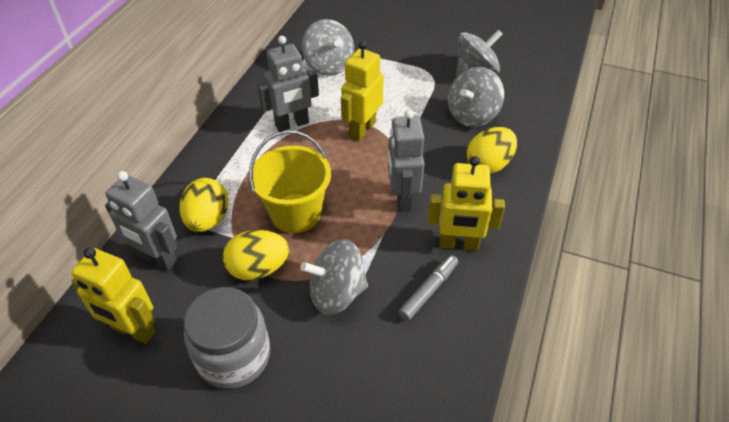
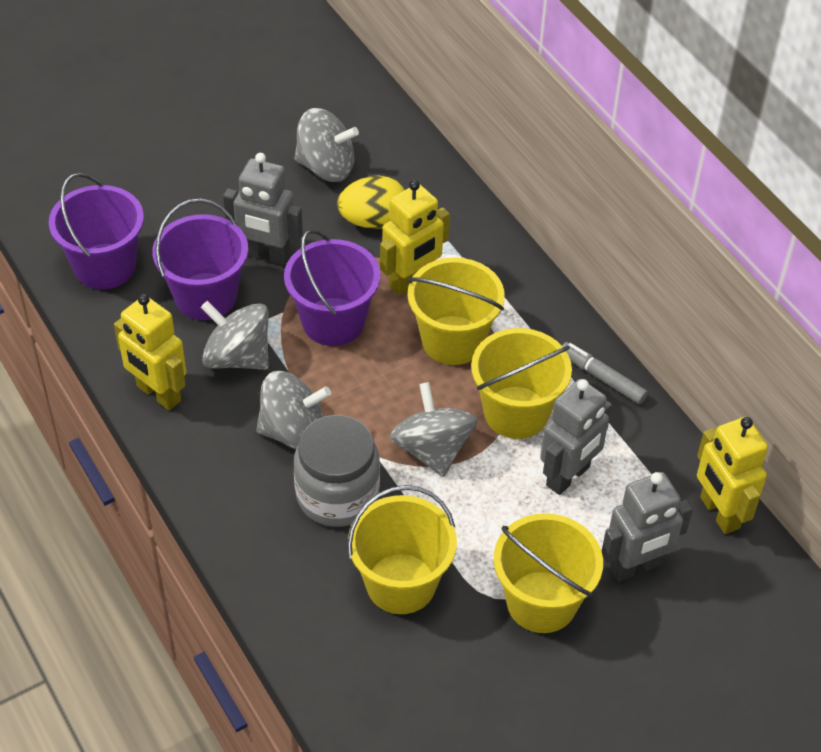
purple bucket: 0 -> 3
yellow bucket: 1 -> 4
yellow egg: 3 -> 1

